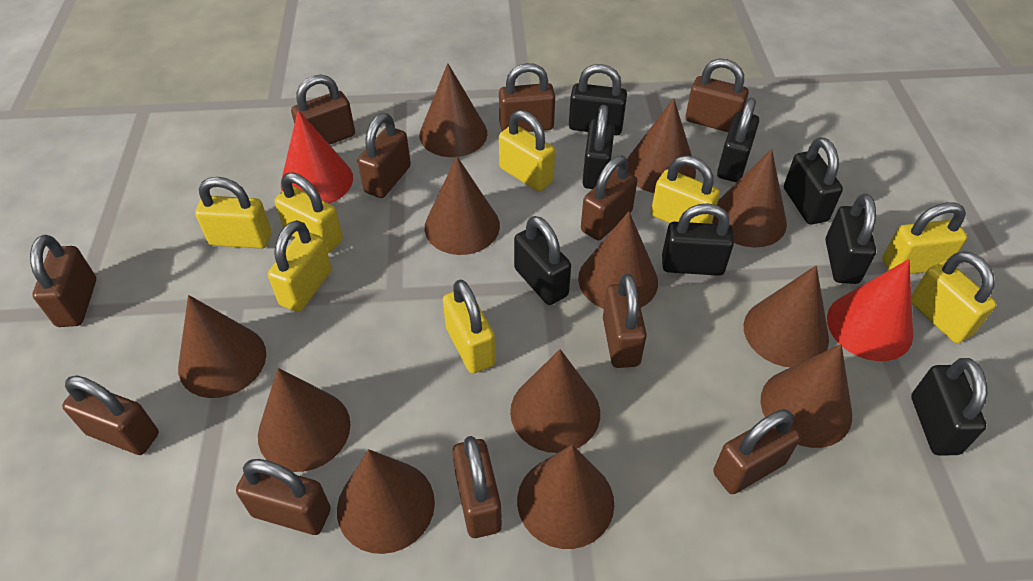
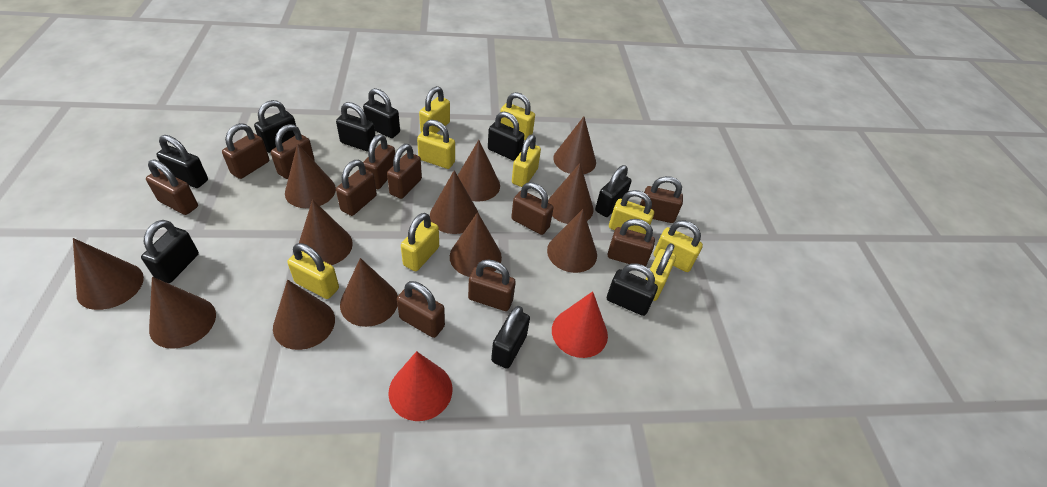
black padlock: 8 -> 9
yellow padlock: 8 -> 9

